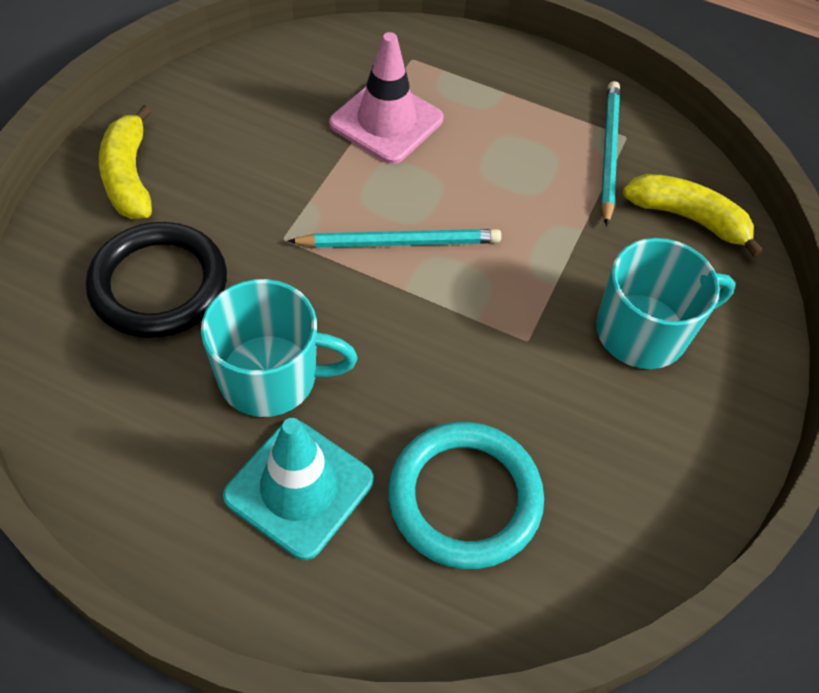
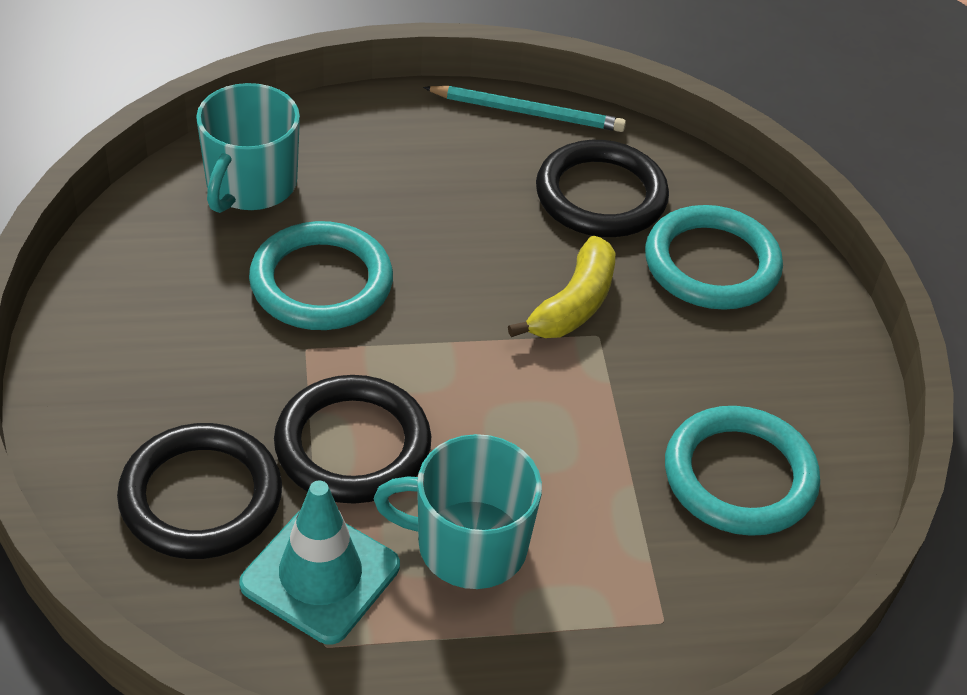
black ring: 1 -> 3
pink traffic cone: 1 -> 0
turquoise pencil: 2 -> 1
turquoise ring: 1 -> 3
yellow banana: 2 -> 1

